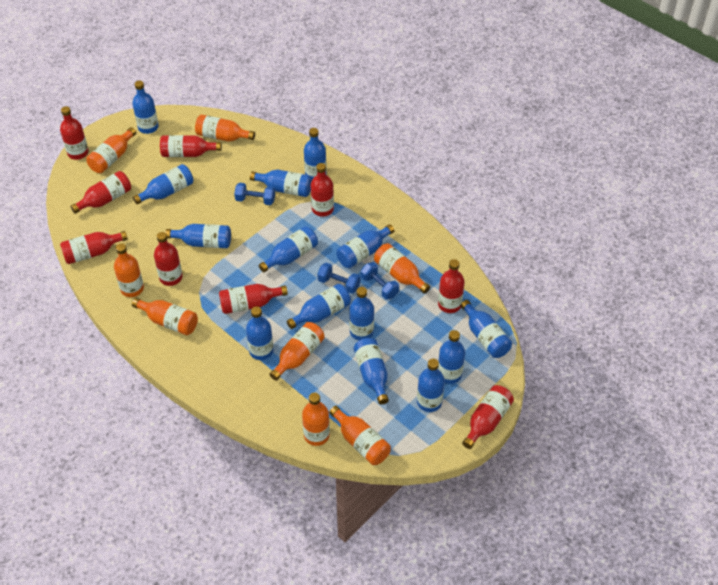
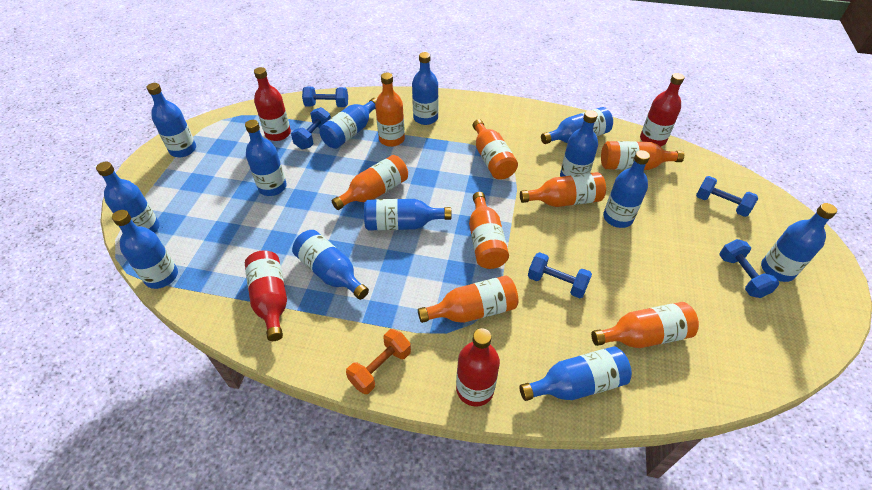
blue bottle: 14 -> 13
blue dumbbell: 3 -> 5
orange dumbbell: 0 -> 1
red bottle: 9 -> 4

